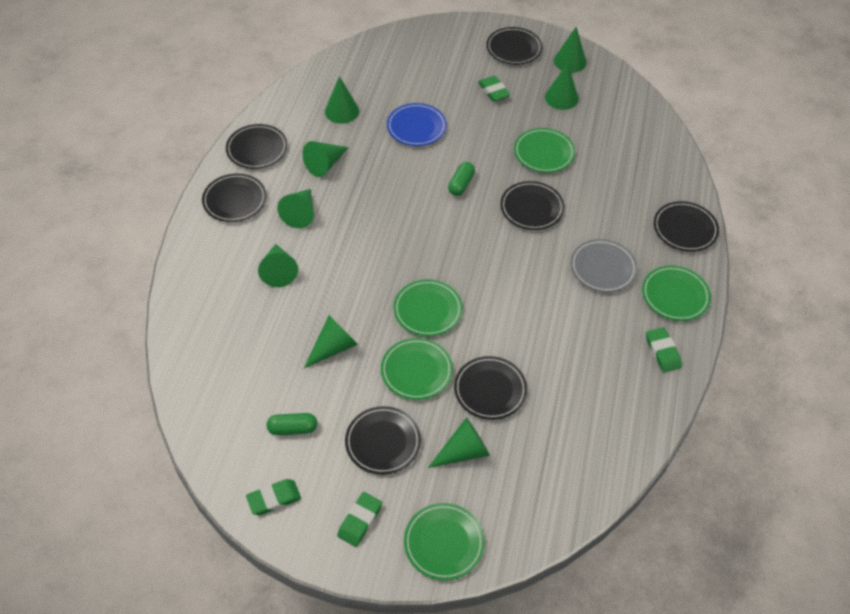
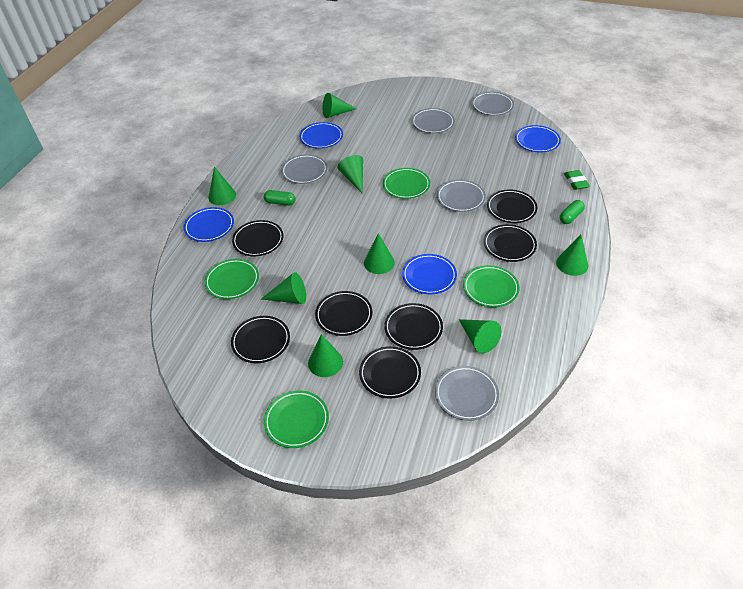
blue plate: 1 -> 4
green eraser: 4 -> 1
green plate: 5 -> 4
grey plate: 1 -> 5

